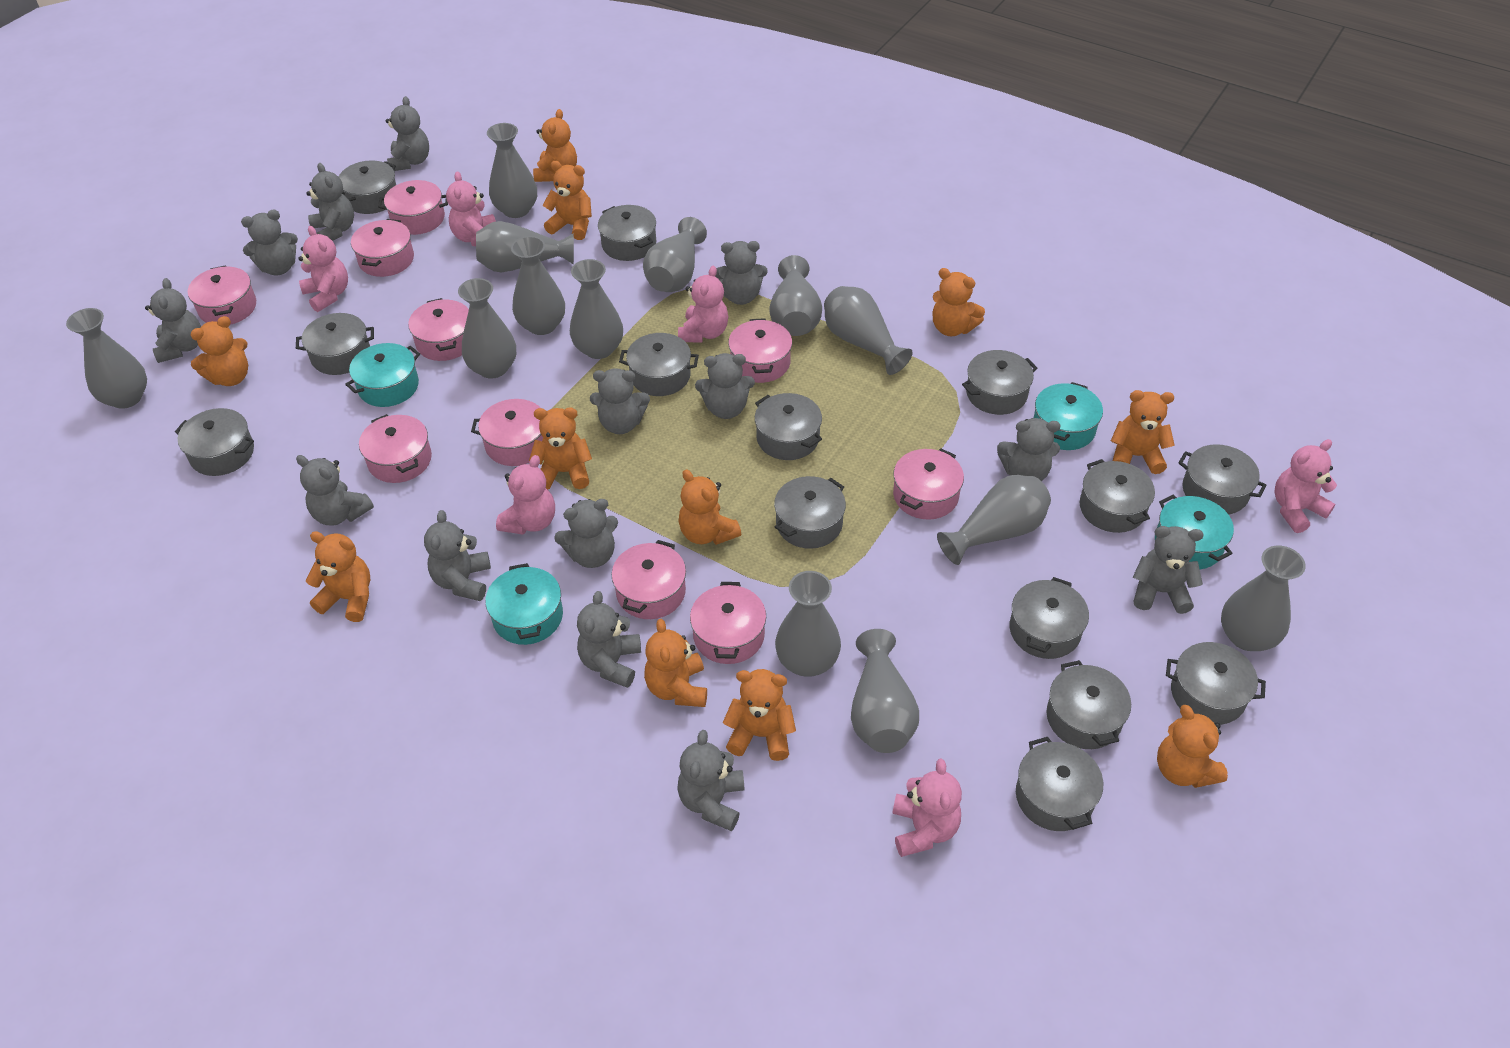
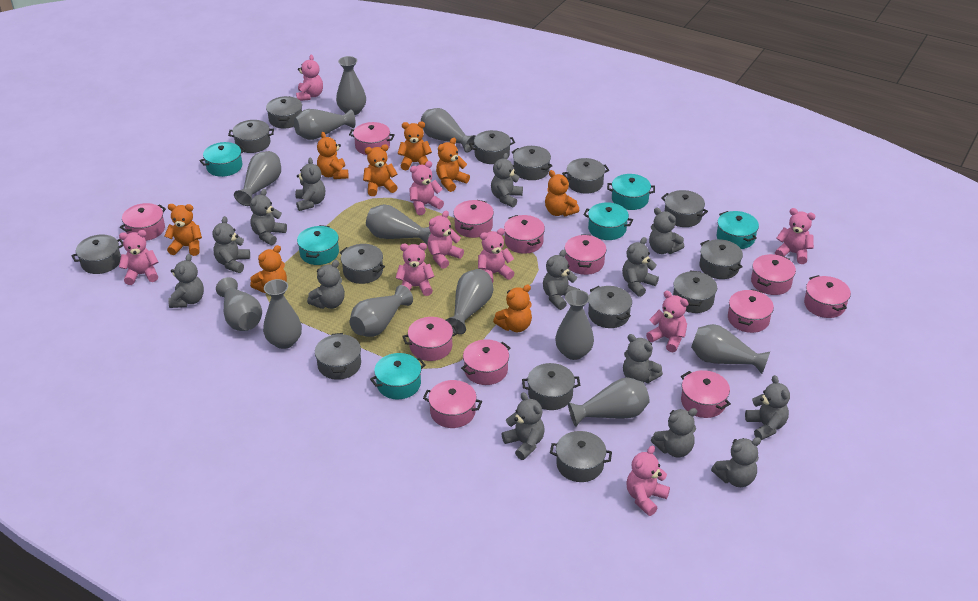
grey vase: 13 -> 12
orange teddy bear: 11 -> 8
pink pot: 10 -> 12
pink teddy bear: 6 -> 9
turquoise pot: 4 -> 6

